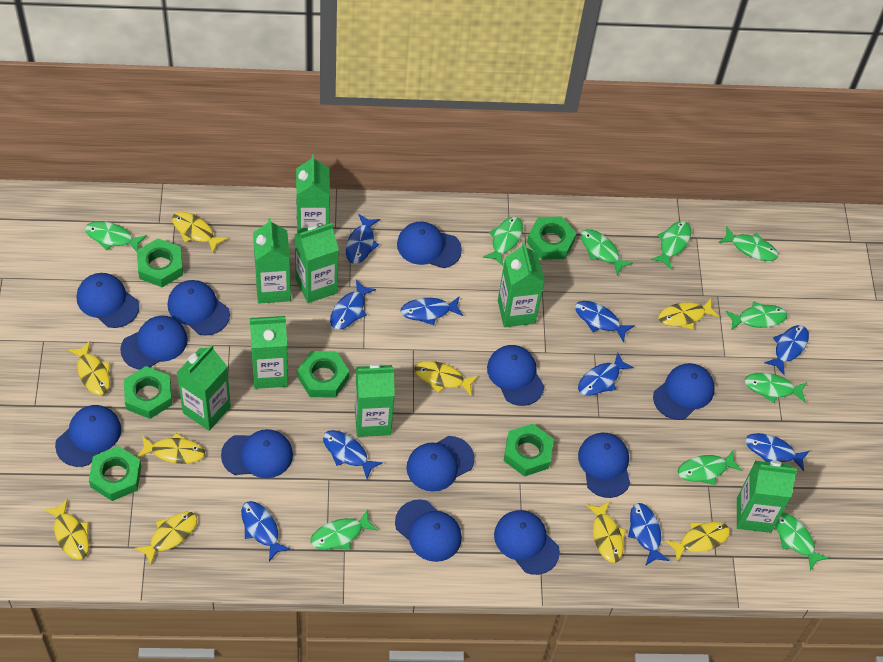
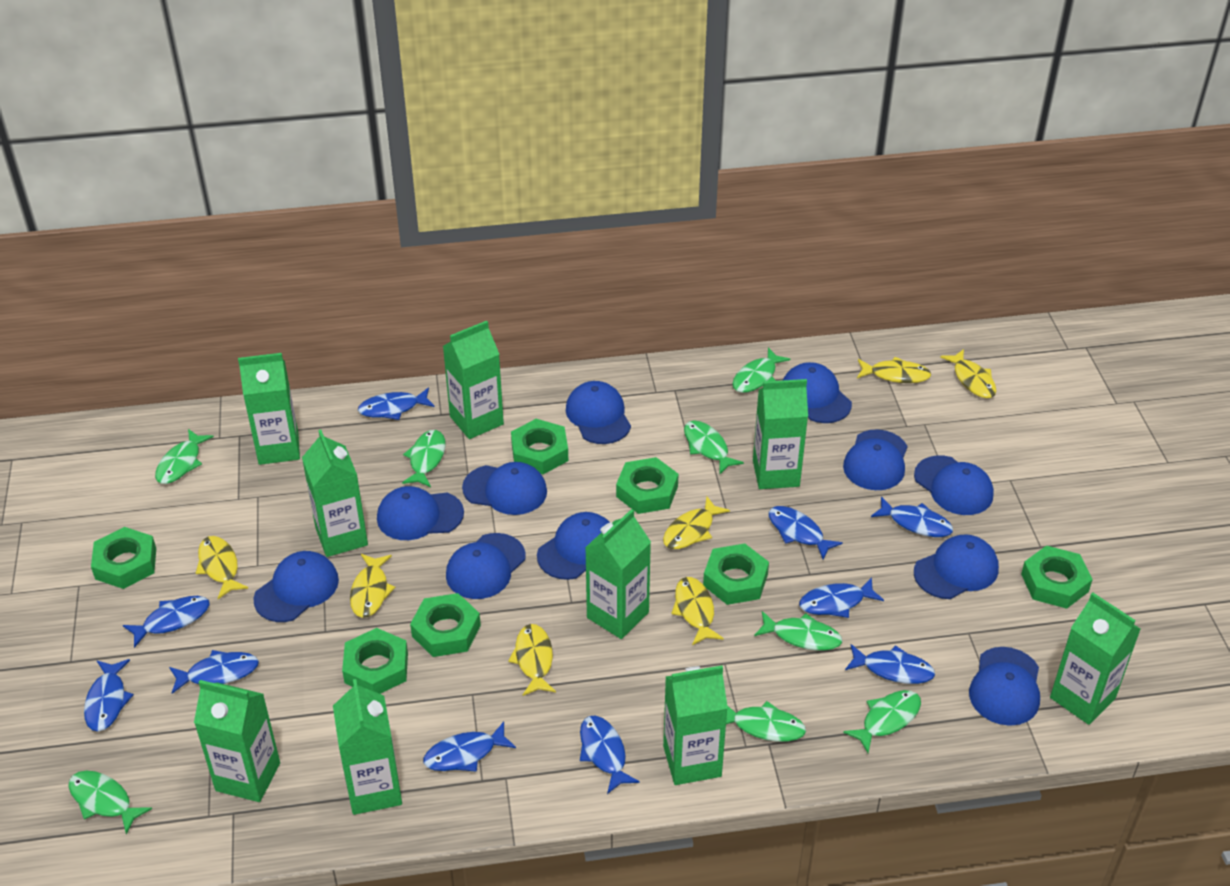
blue cap: 12 -> 11
green carton: 8 -> 9
green fish: 10 -> 8
green nut: 6 -> 7
yellow fish: 9 -> 7

